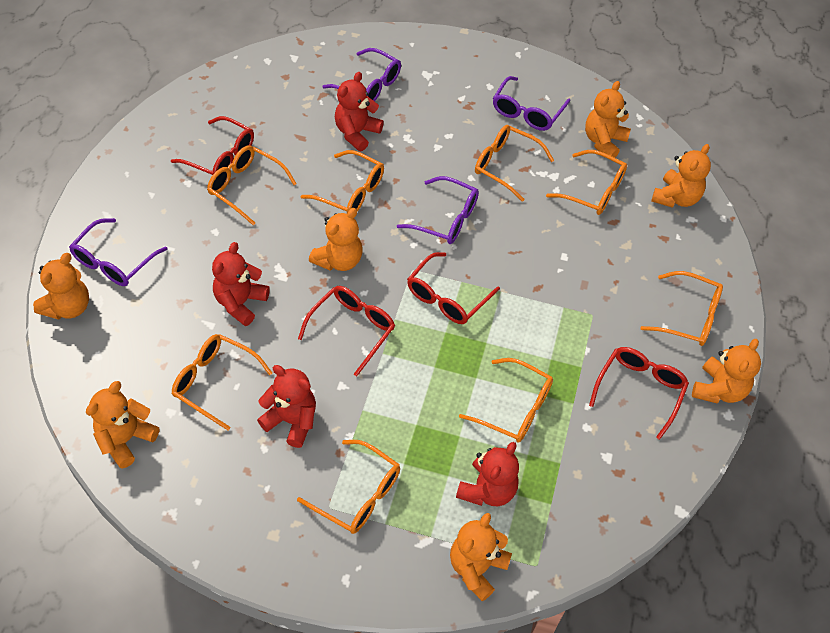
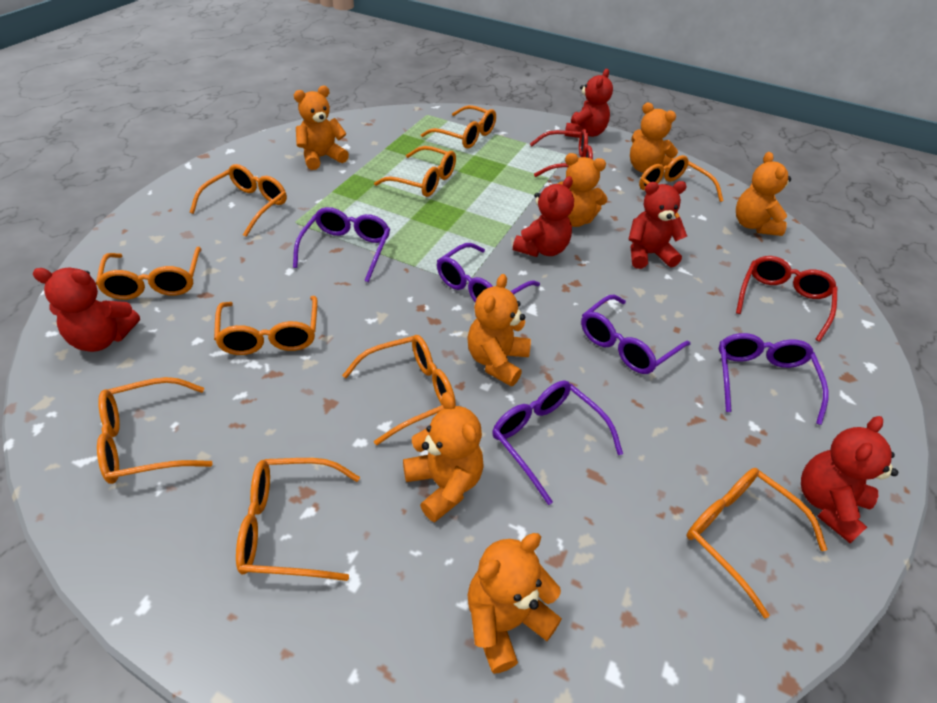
orange glasses: 8 -> 10
purple glasses: 4 -> 5
red glasses: 4 -> 2
red teddy bear: 4 -> 5

